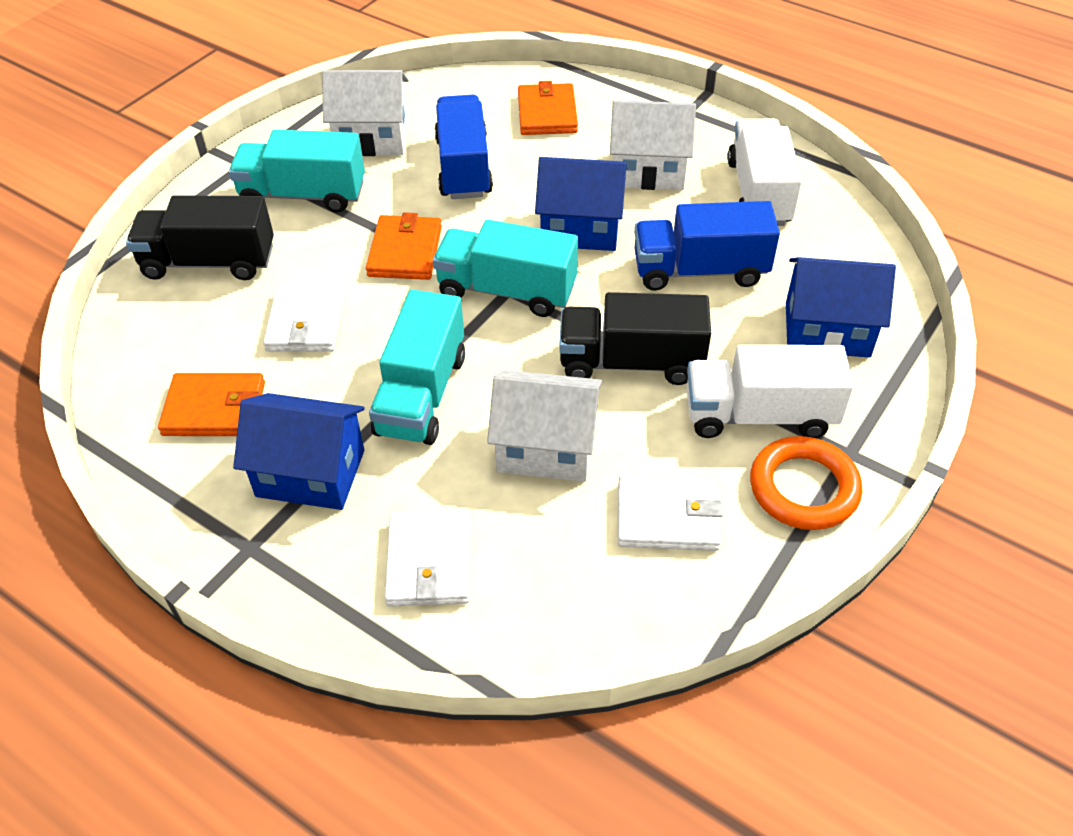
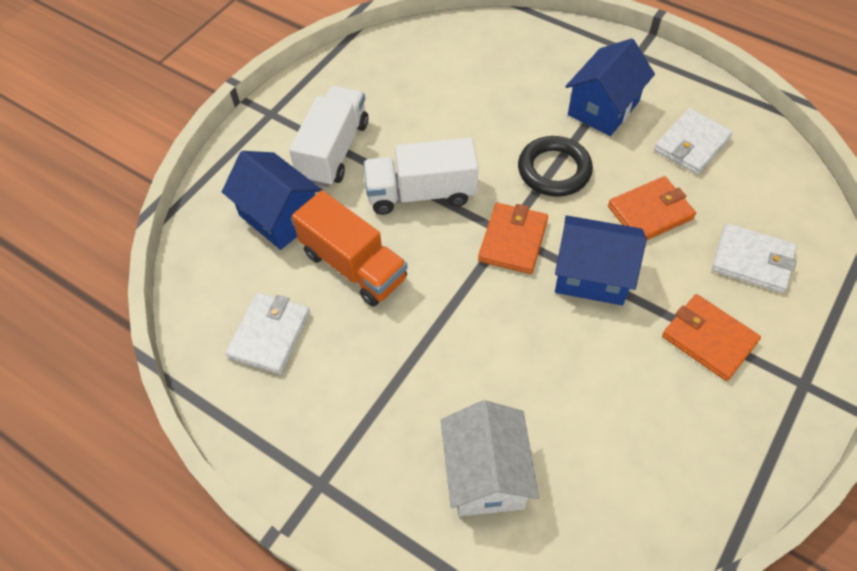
black ring: 0 -> 1
black truck: 2 -> 0
blue truck: 2 -> 0
orange ring: 1 -> 0
orange truck: 0 -> 1
turquoise truck: 3 -> 0
white house: 3 -> 1

